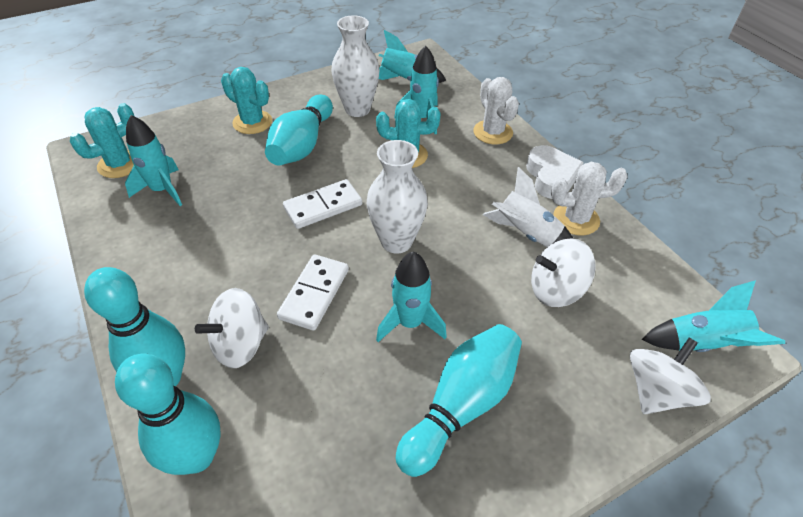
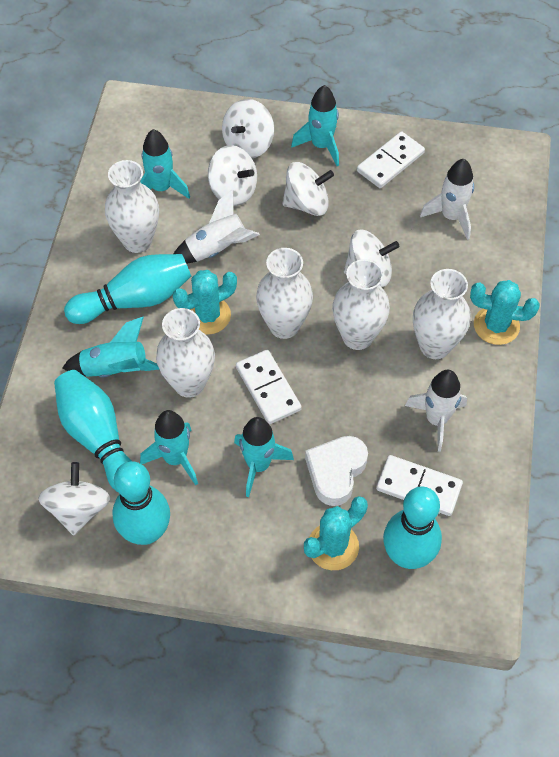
white cactus: 2 -> 0
white domino: 2 -> 3
white rocket: 1 -> 3
white spinning top: 3 -> 5
white vase: 2 -> 5

